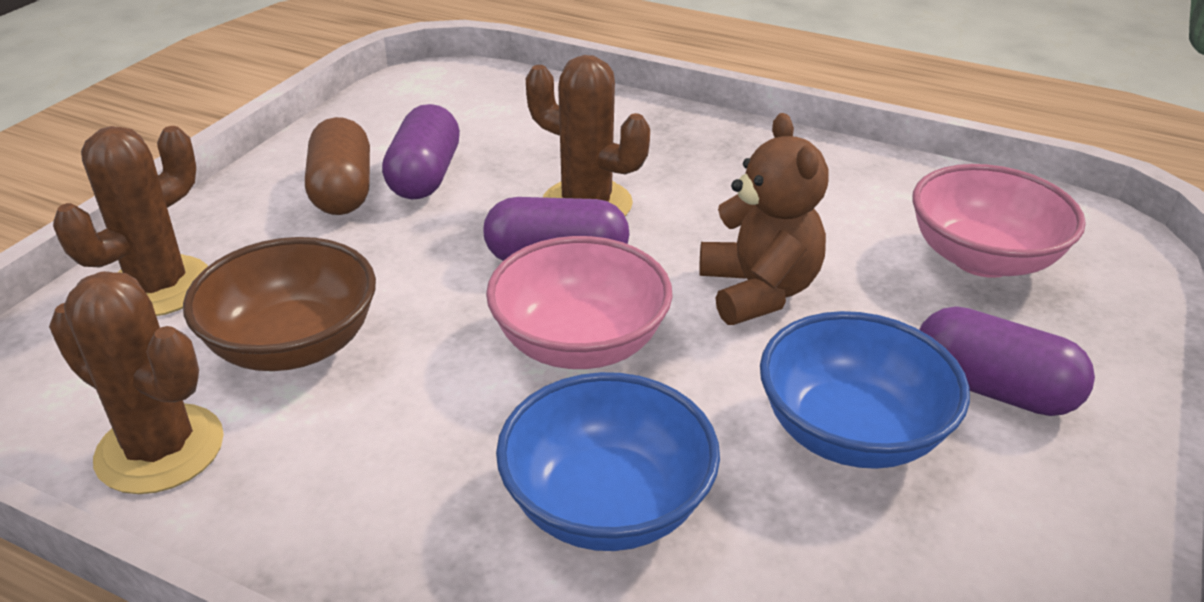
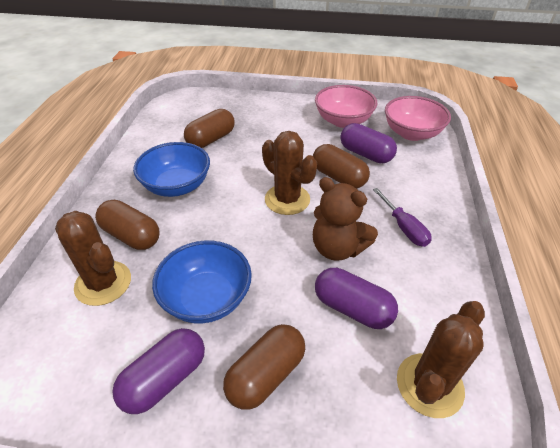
brown bowl: 1 -> 0
brown capsule: 1 -> 4
purple screwdriver: 0 -> 1

